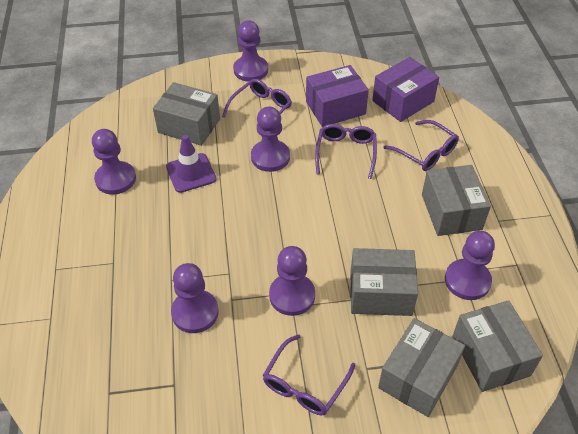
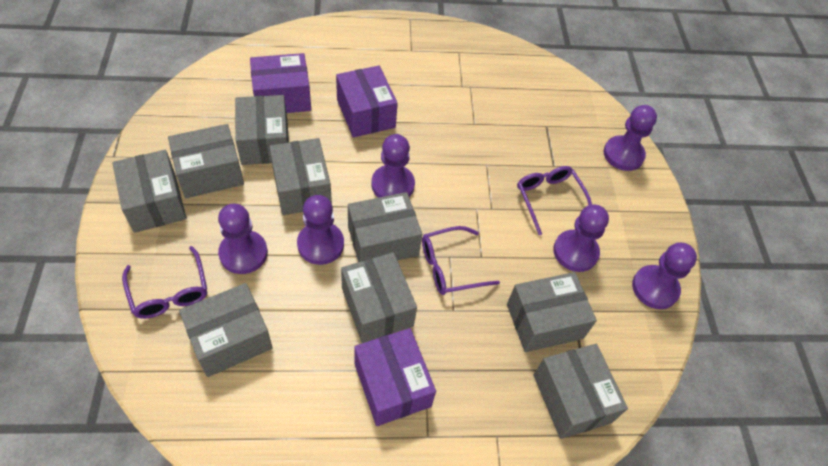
grey box: 5 -> 9
purple box: 2 -> 3
purple glasses: 4 -> 3
purple traffic cone: 1 -> 0

